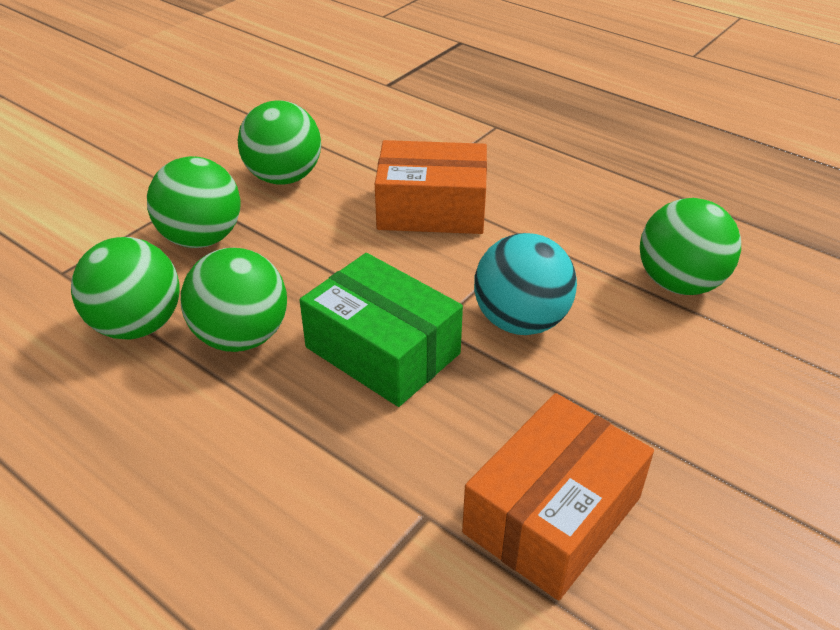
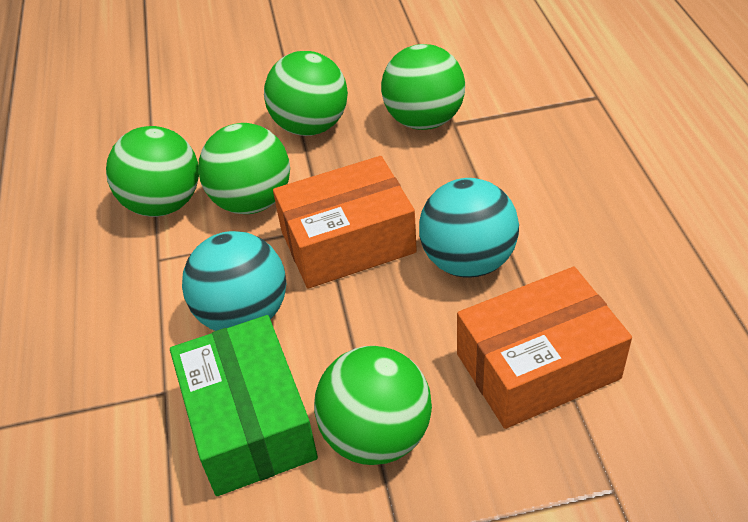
turquoise ball: 1 -> 2

